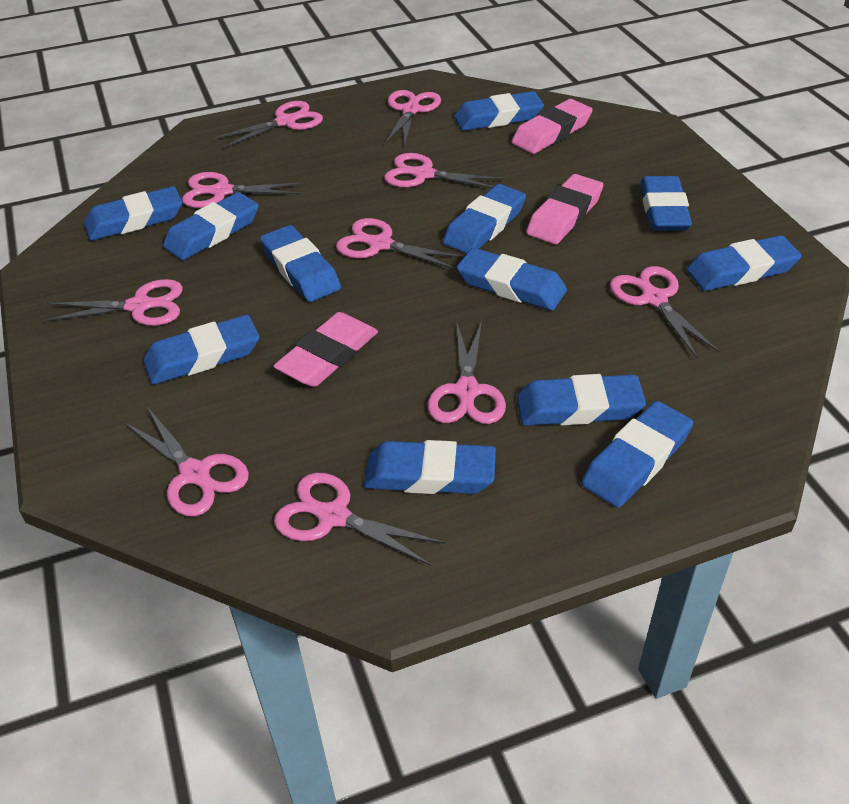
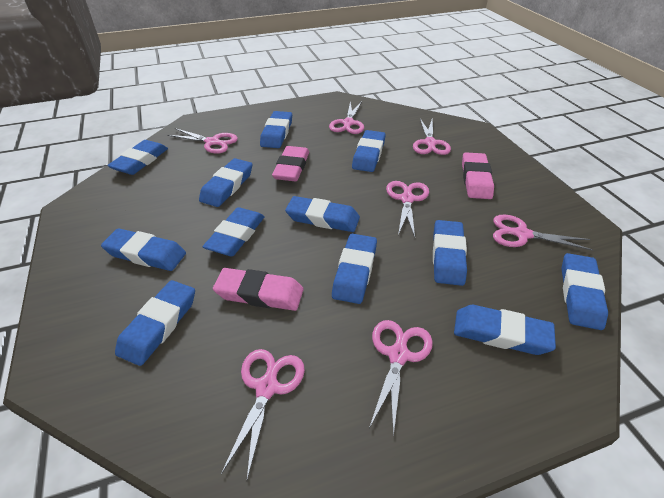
pink scissors: 10 -> 7

